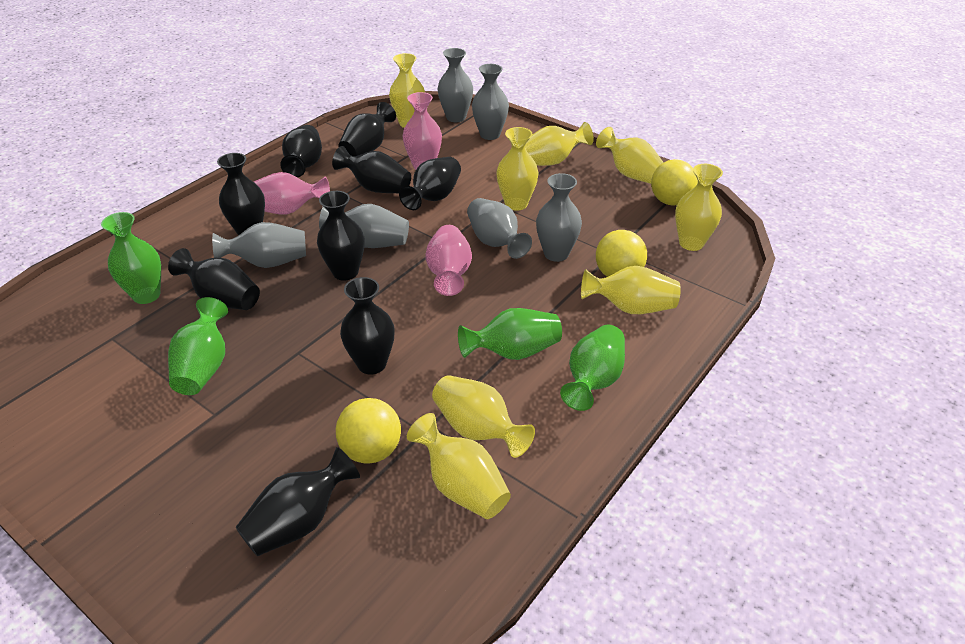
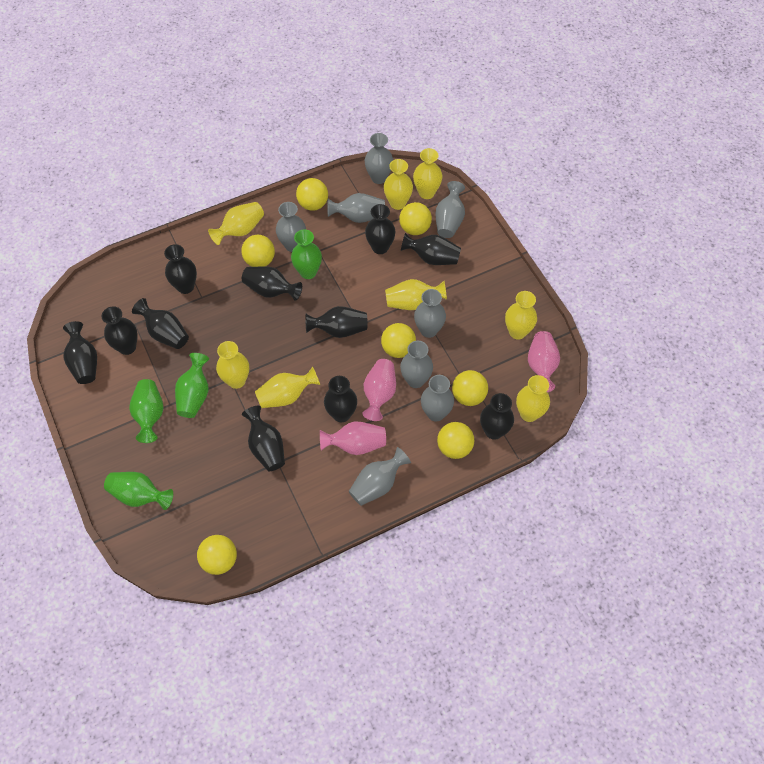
black vase: 9 -> 11
grey vase: 6 -> 8
yellow ball: 3 -> 7

